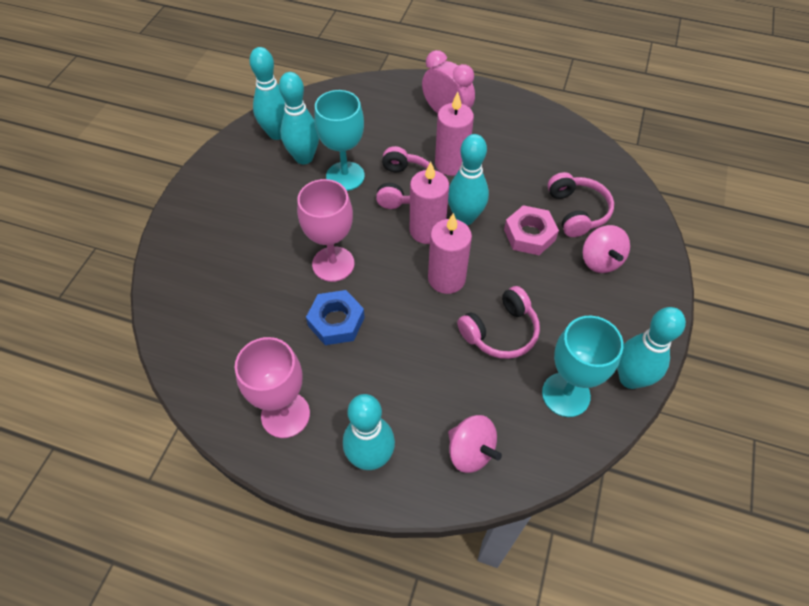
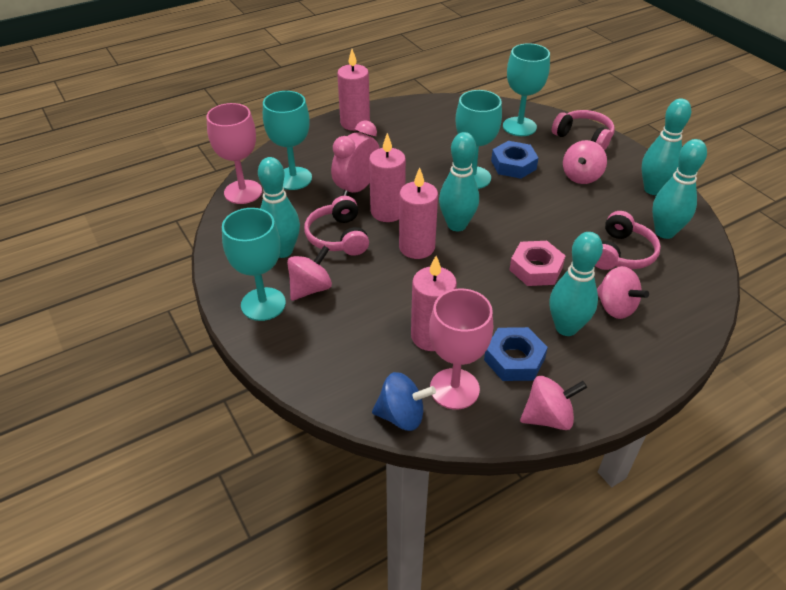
blue nut: 1 -> 2
blue spinning top: 0 -> 1
pink candle: 3 -> 4
pink spinning top: 2 -> 4
turquoise goblet: 2 -> 4

